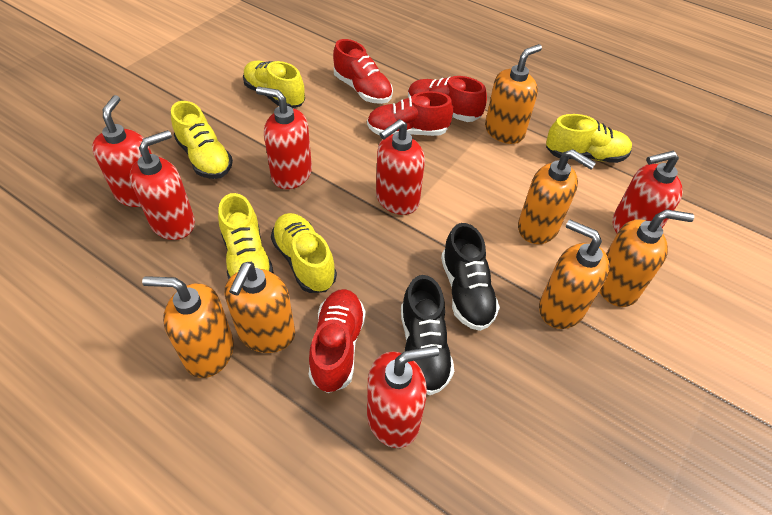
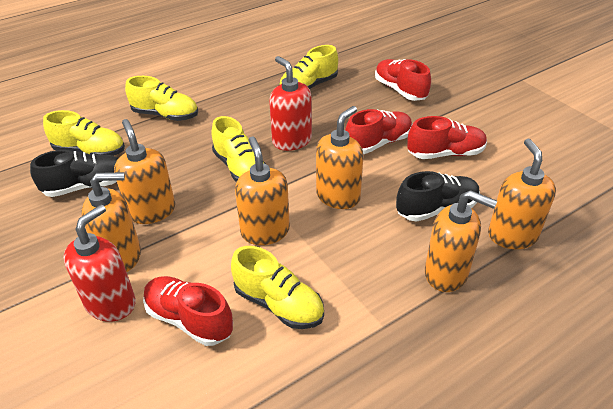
red soap dispenser: 6 -> 2

